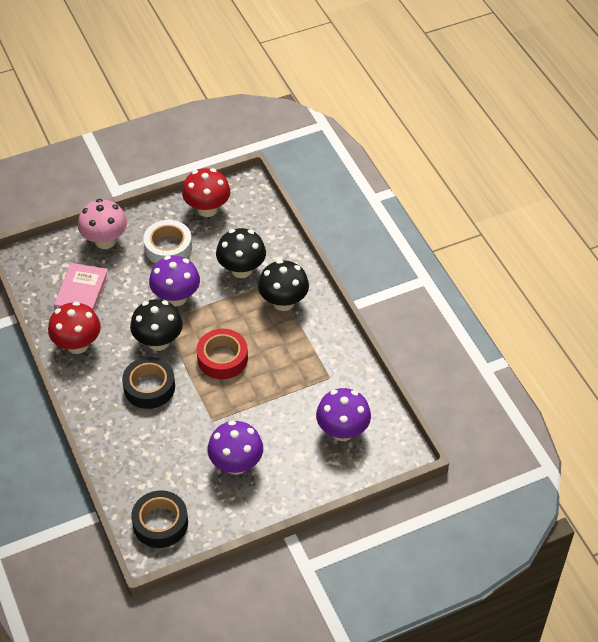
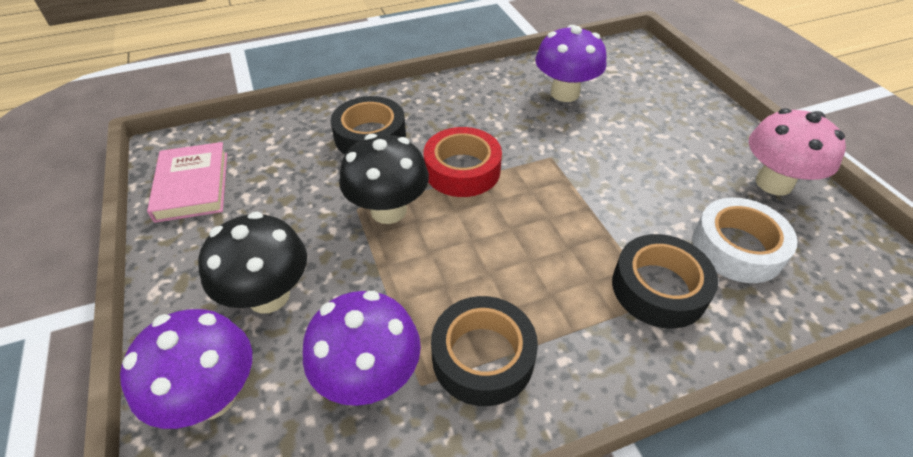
black mushroom: 3 -> 2
black tape: 2 -> 3
red mushroom: 2 -> 0

